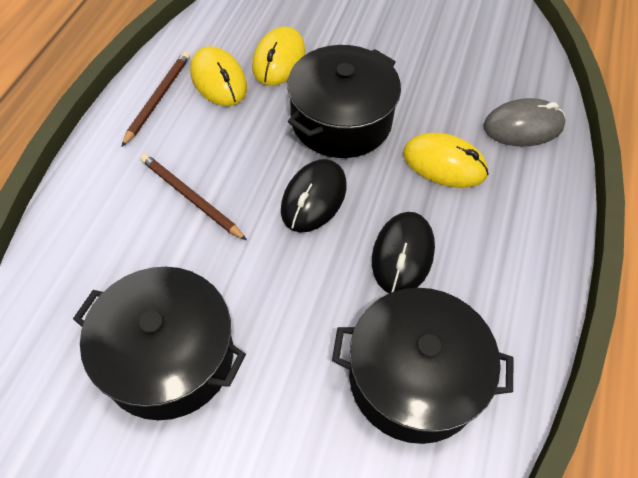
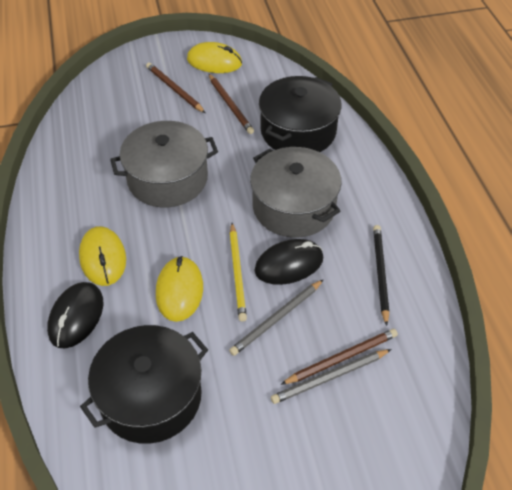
black pencil: 0 -> 1
black pot: 3 -> 2
brown pencil: 2 -> 3
grey mouse: 1 -> 0
grey pencil: 0 -> 2
grey pot: 0 -> 2
yellow pencil: 0 -> 1

